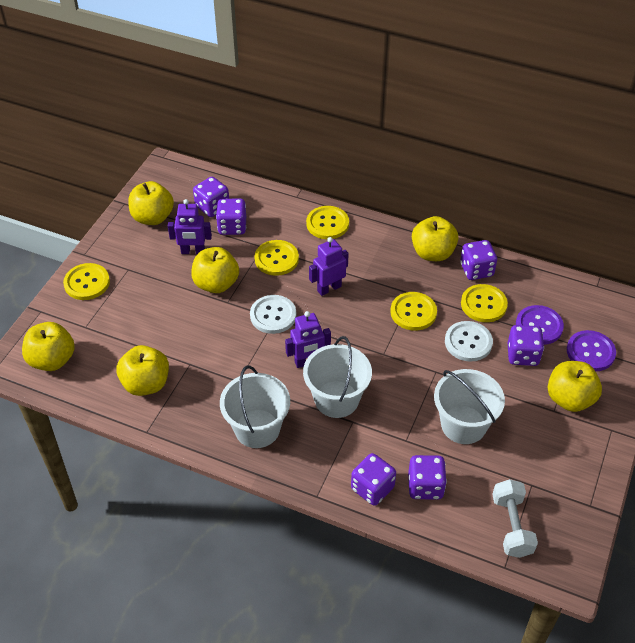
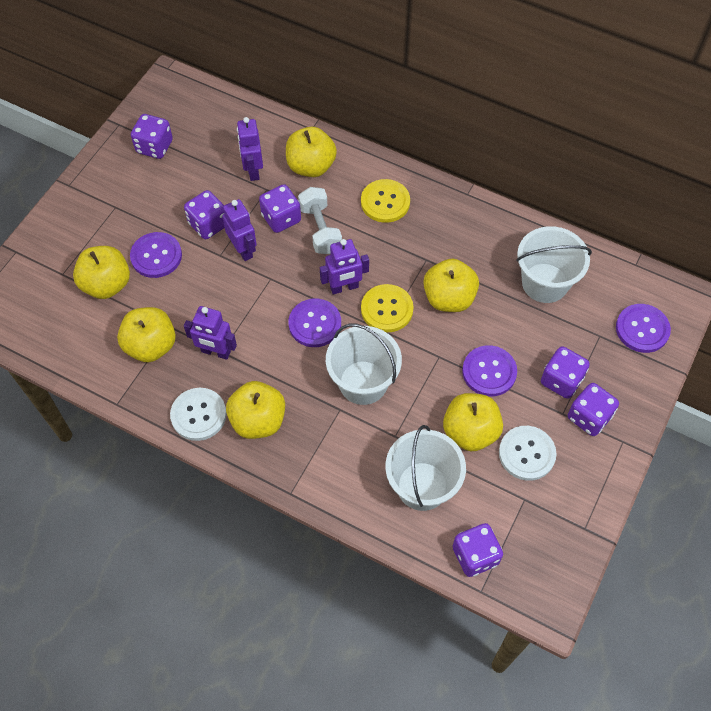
purple button: 2 -> 4
purple robot: 3 -> 4
yellow button: 5 -> 2

